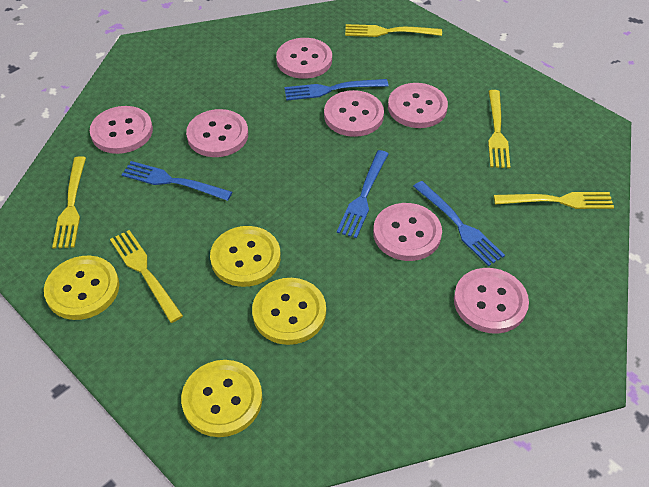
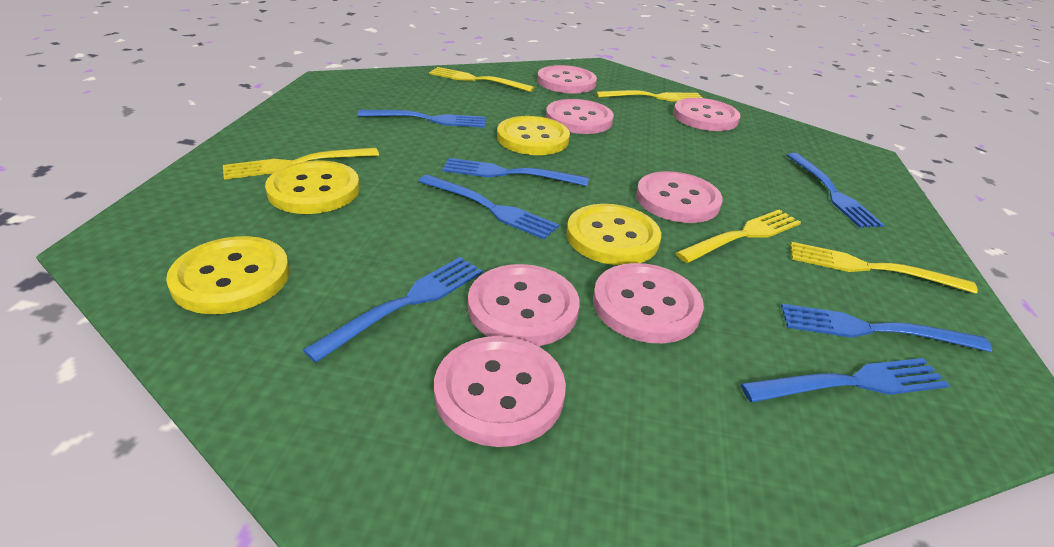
blue fork: 4 -> 7

